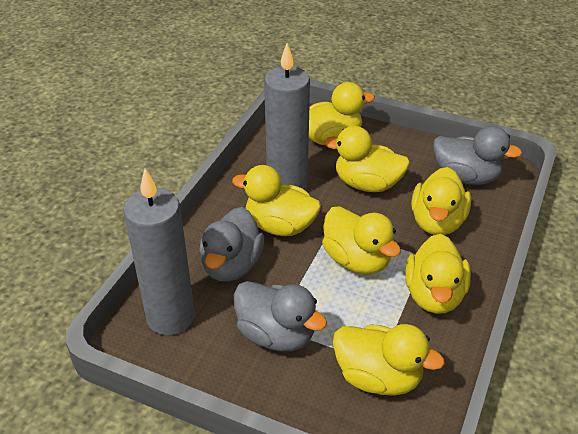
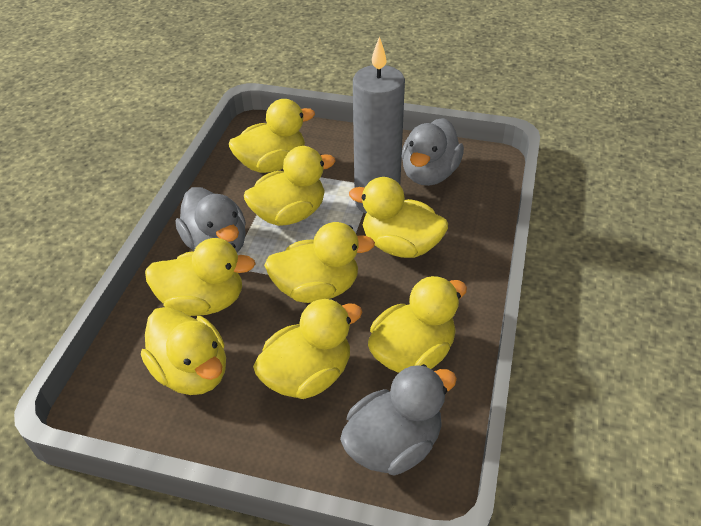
grey candle: 2 -> 1
yellow duck: 7 -> 8

